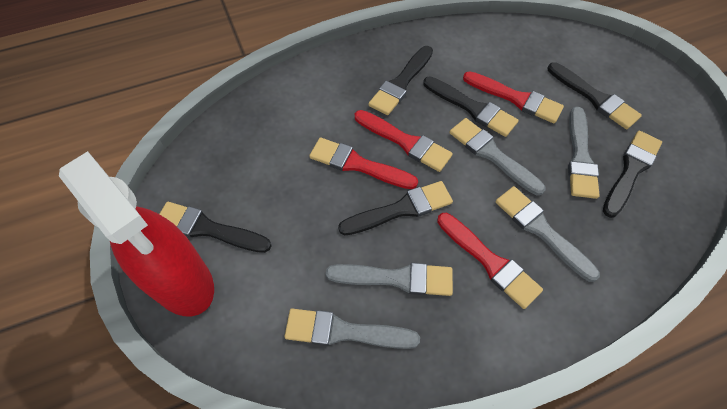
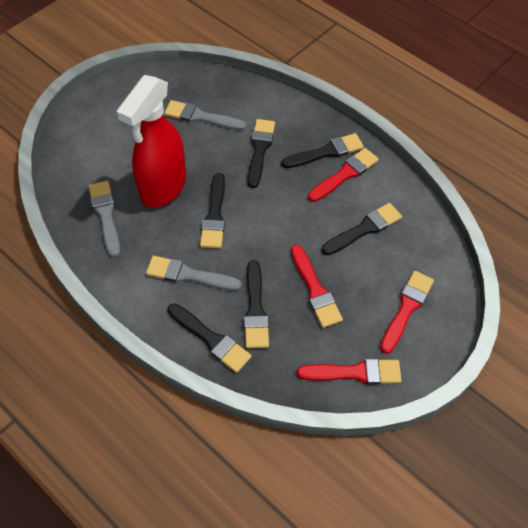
grey brush: 5 -> 3

